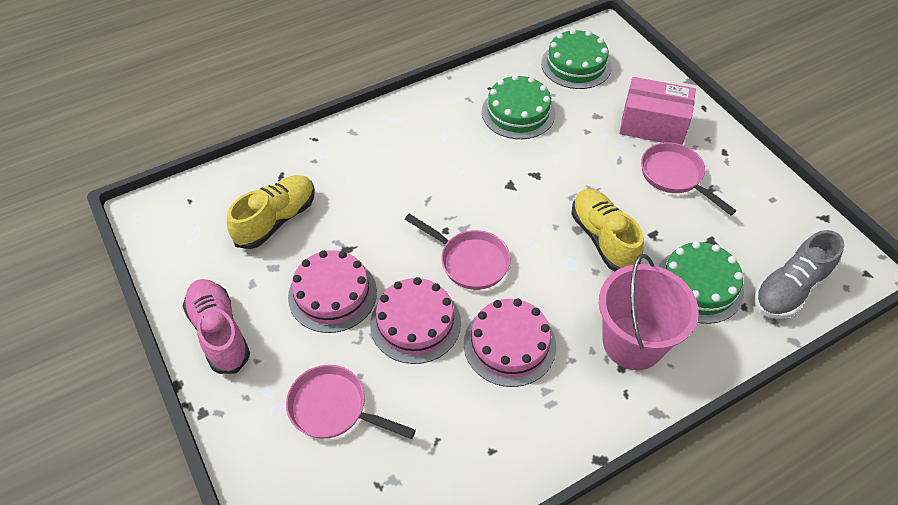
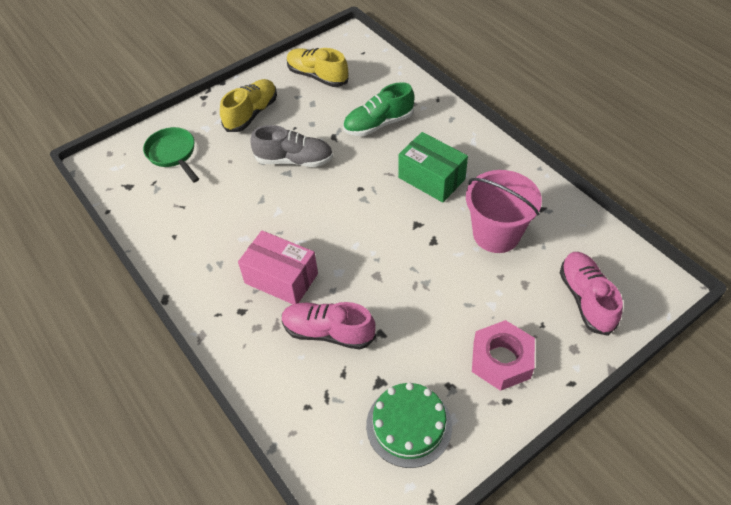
green box: 0 -> 1
green cake: 3 -> 1
green pan: 0 -> 1
green shoe: 0 -> 1
pink cake: 3 -> 0
pink nut: 0 -> 1
pink pan: 3 -> 0
pink shoe: 1 -> 2

